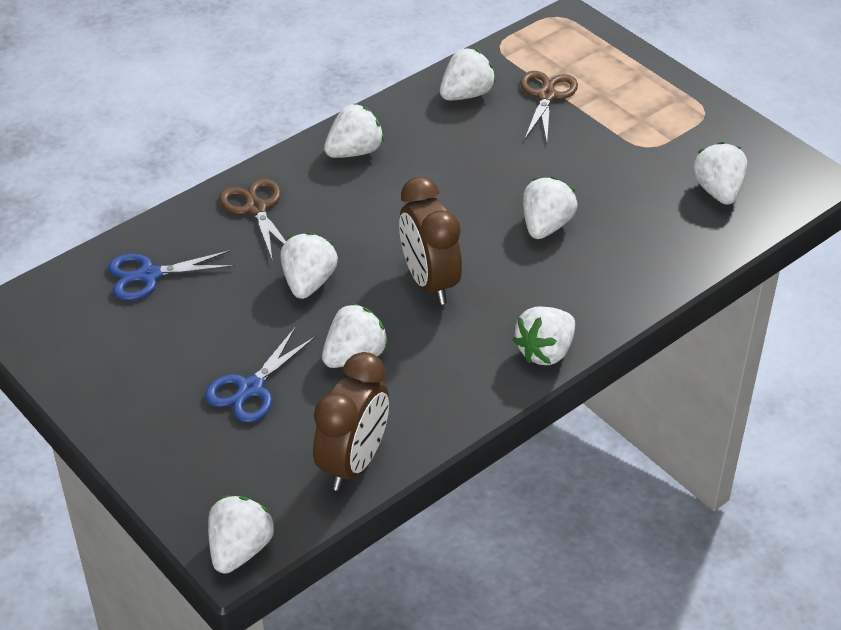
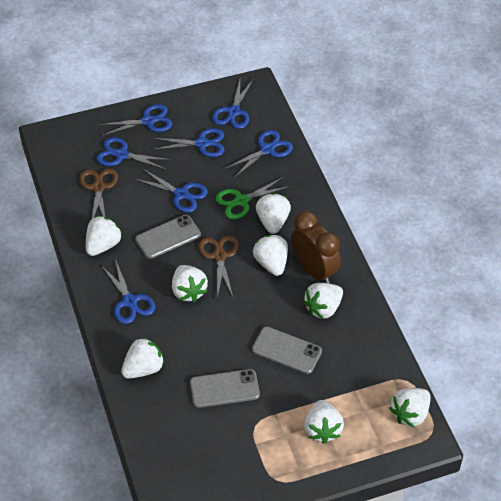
blue scissors: 2 -> 7
brown clock: 2 -> 1
green scissors: 0 -> 1
grey phone: 0 -> 3

